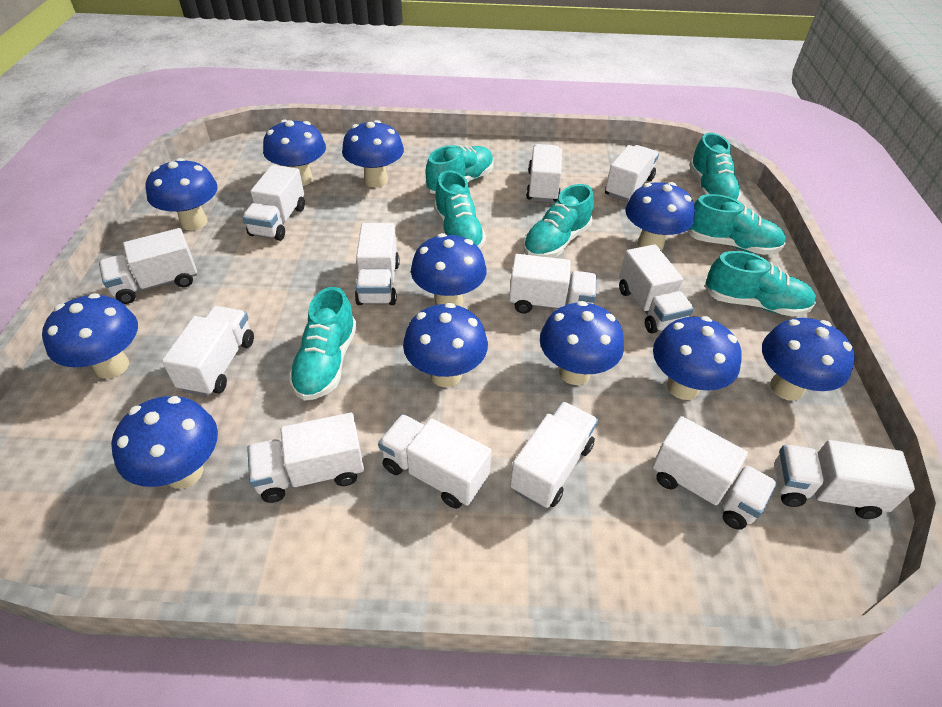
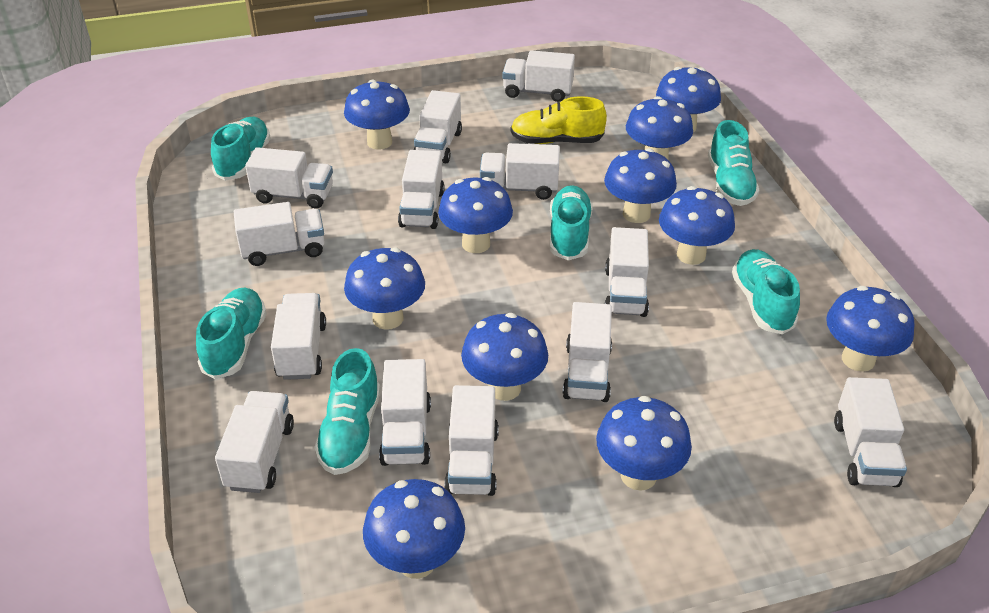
turquoise shoe: 7 -> 6
yellow shoe: 0 -> 1

